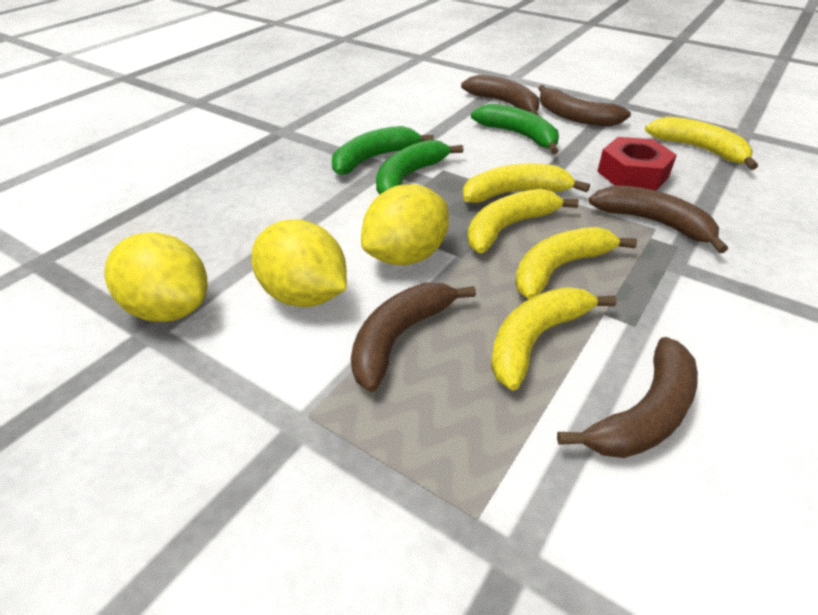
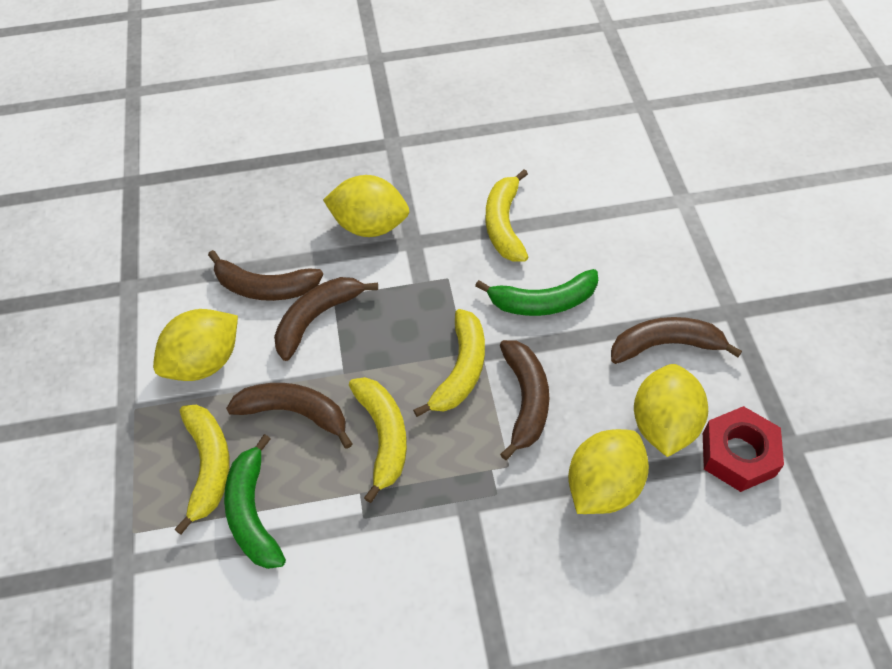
green banana: 3 -> 2
yellow banana: 5 -> 4
yellow lemon: 3 -> 4

